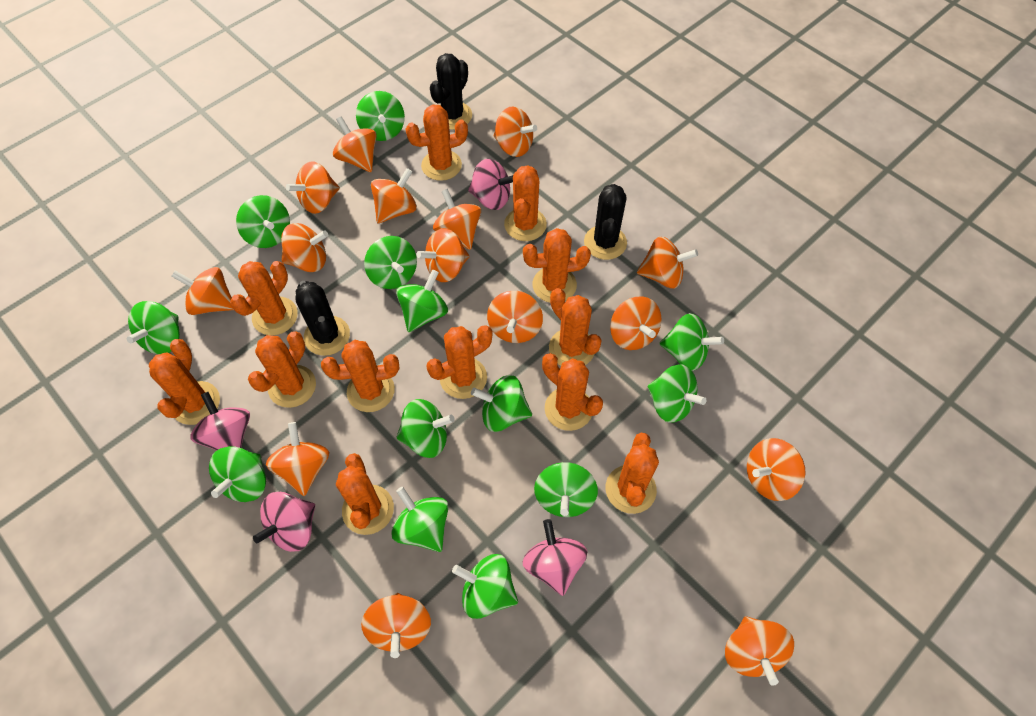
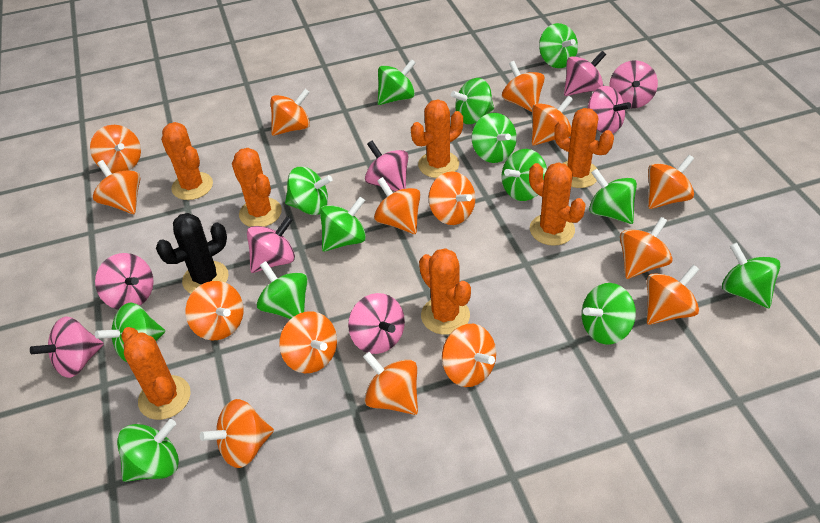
black cactus: 3 -> 1
orange cactus: 12 -> 7
pink spinning top: 4 -> 8

